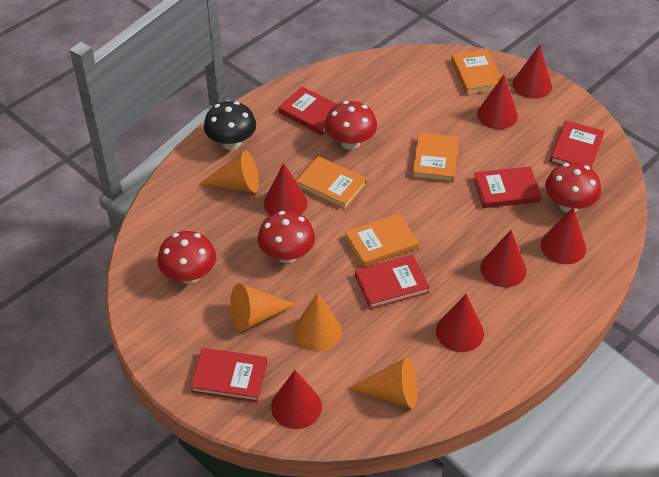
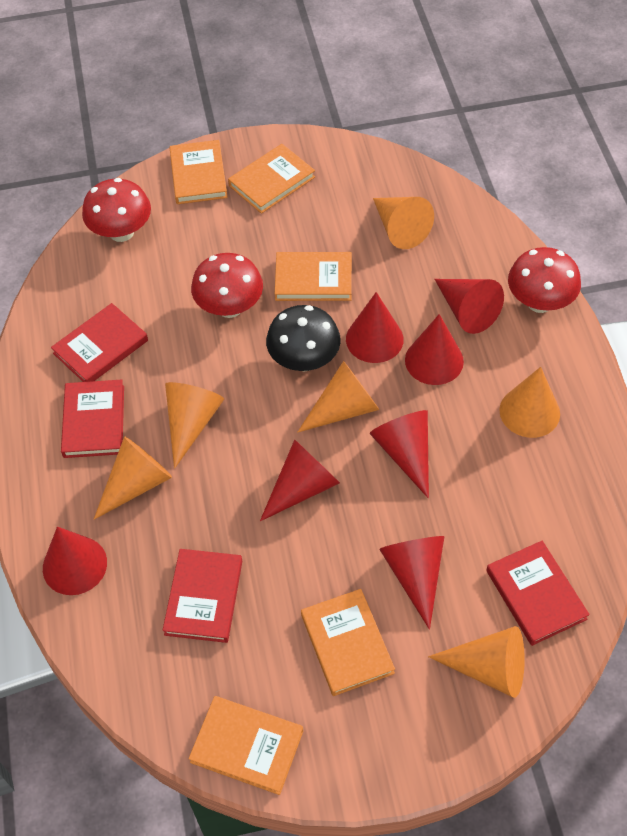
orange book: 4 -> 5
orange cone: 4 -> 6
red book: 5 -> 4
red mushroom: 4 -> 3

